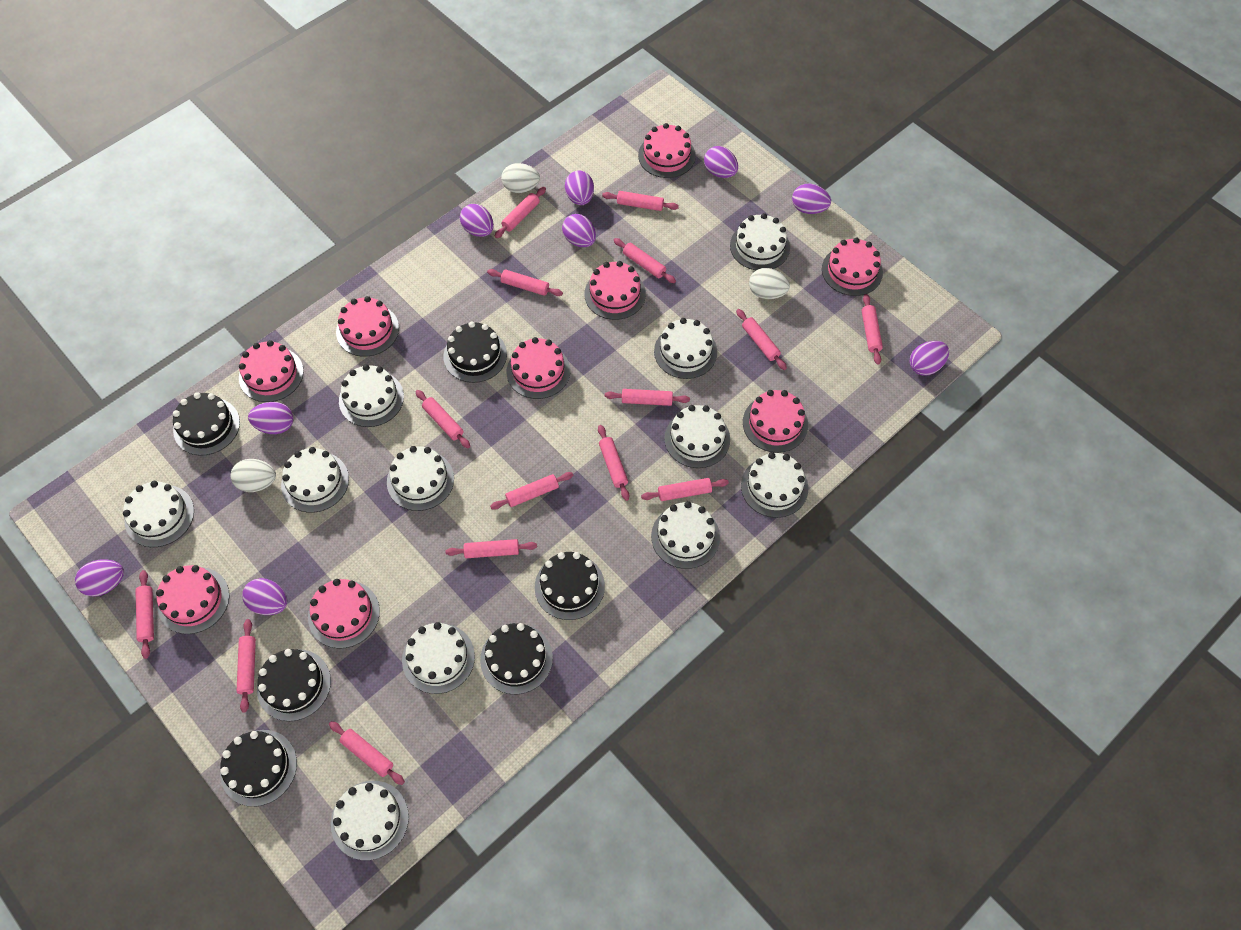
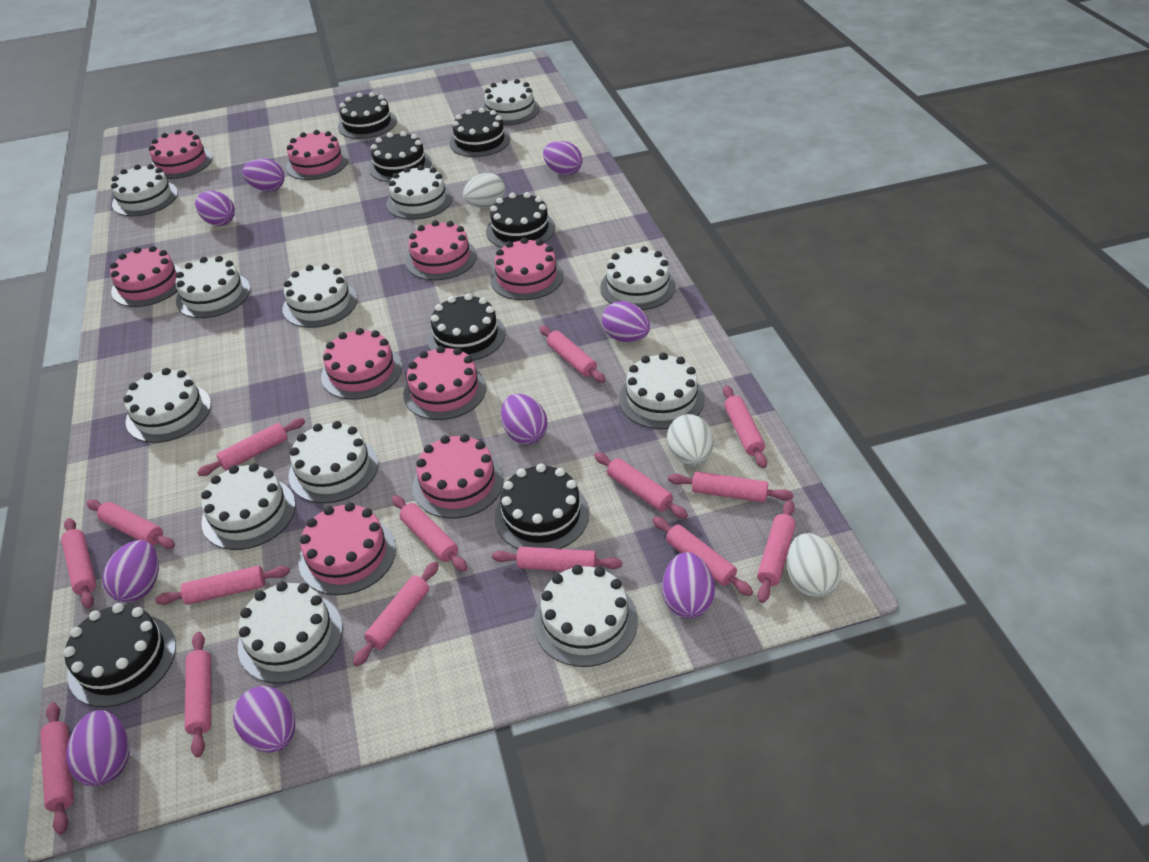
black cake: 6 -> 7
white cake: 11 -> 12

